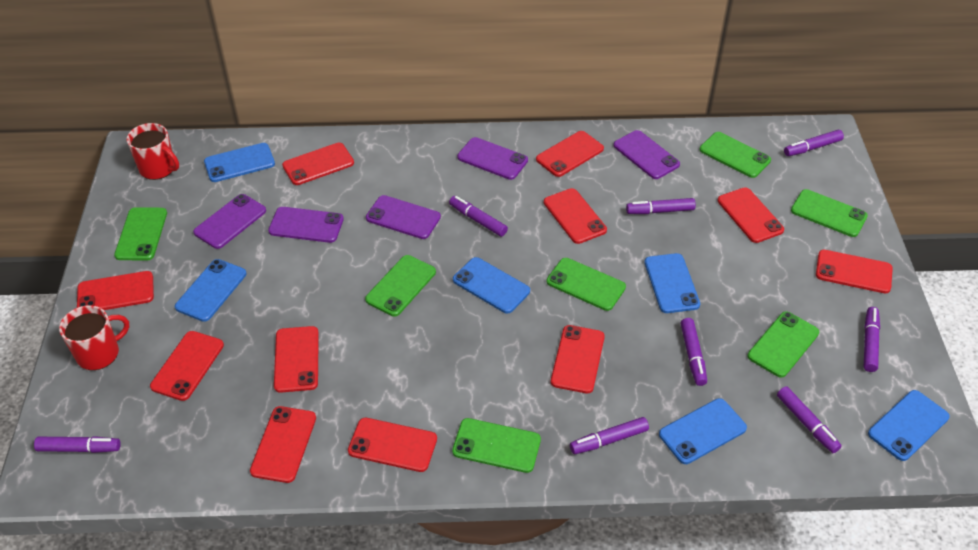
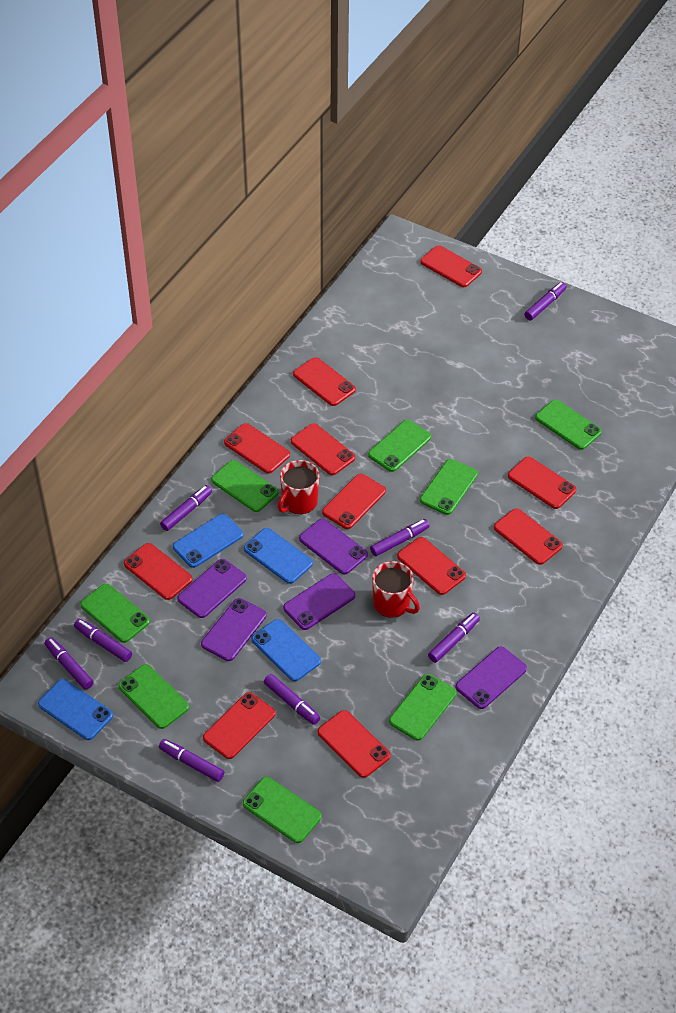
blue phone: 6 -> 4
green phone: 7 -> 8

